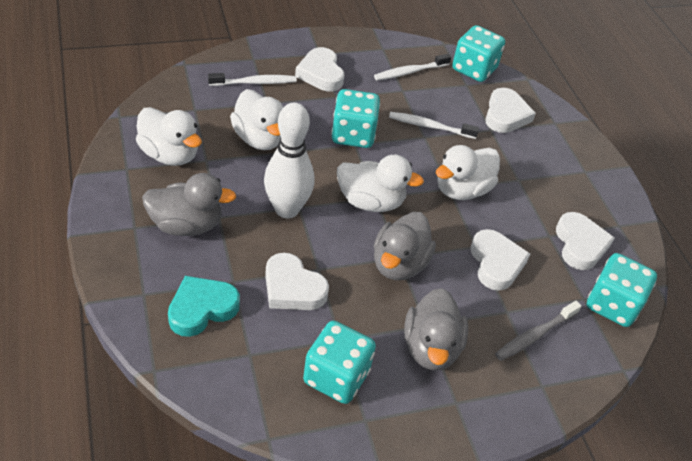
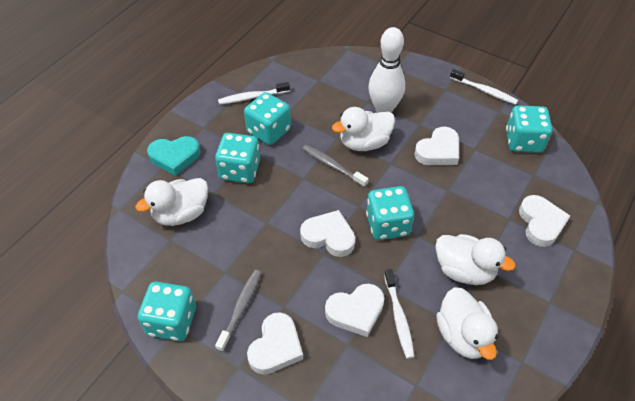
grey duck: 3 -> 0
grey toothbrush: 1 -> 2
turquoise dice: 4 -> 5

